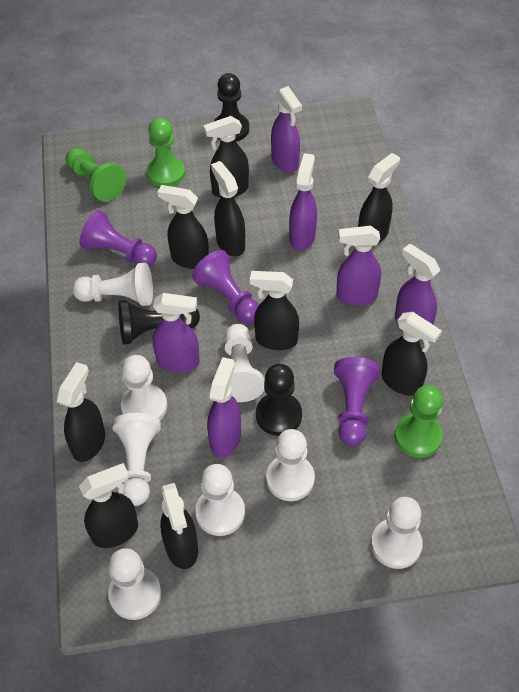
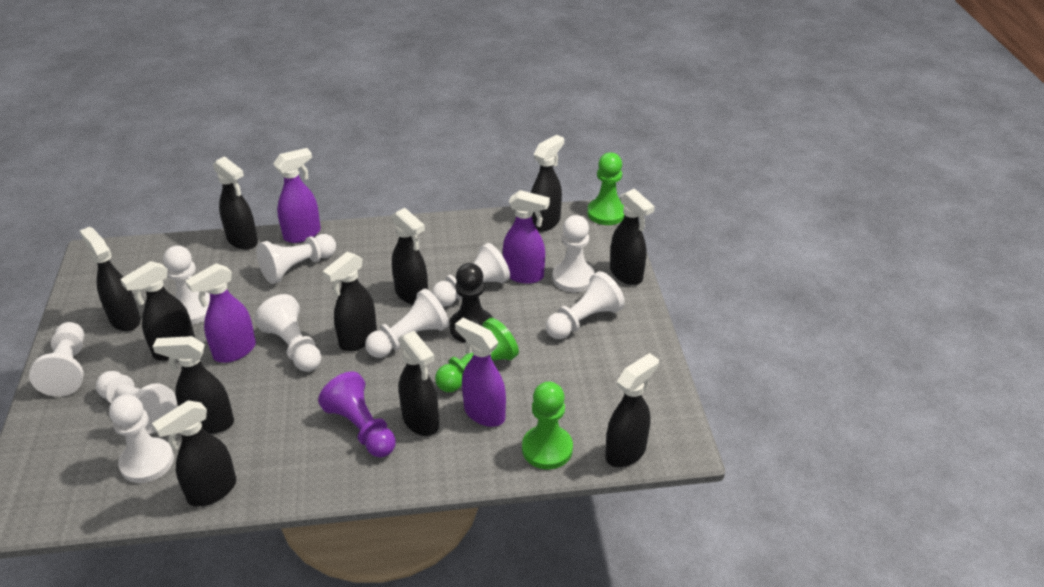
black pawn: 3 -> 1
black spray bottle: 9 -> 11
purple pawn: 3 -> 1
purple spray bottle: 6 -> 4
white pawn: 8 -> 10

